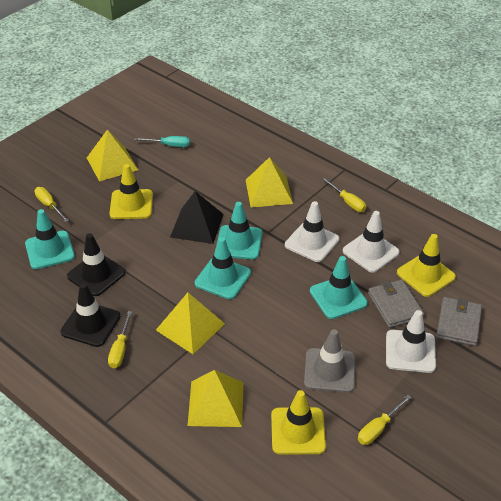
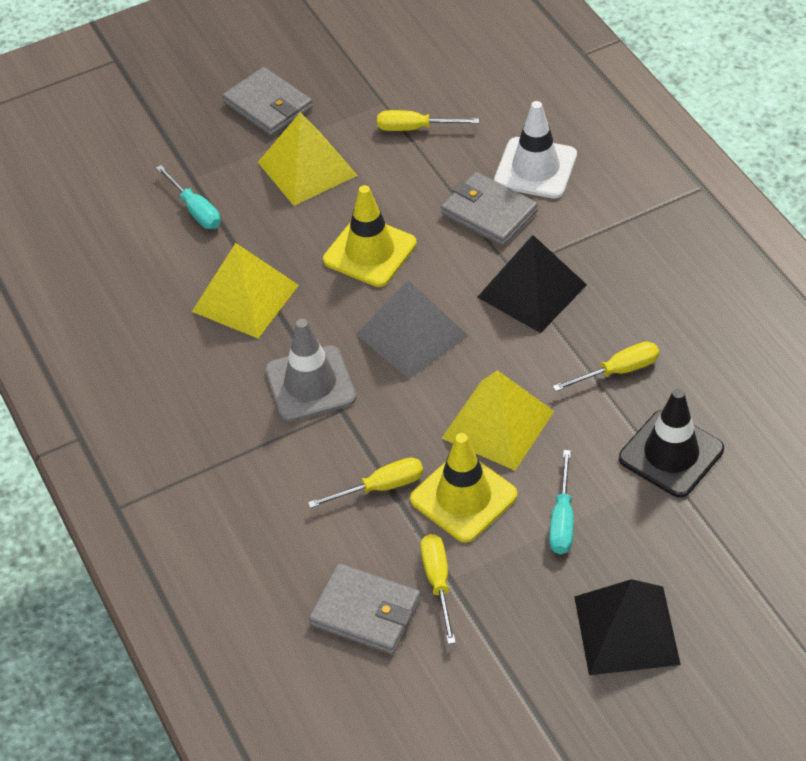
black pyramid: 1 -> 2
black traffic cone: 2 -> 1
grey pyramid: 0 -> 1
grey wallet: 2 -> 3
turquoise screwdriver: 1 -> 2
turquoise traffic cone: 4 -> 0
white traffic cone: 3 -> 1
yellow pyramid: 4 -> 3
yellow traffic cone: 3 -> 2

